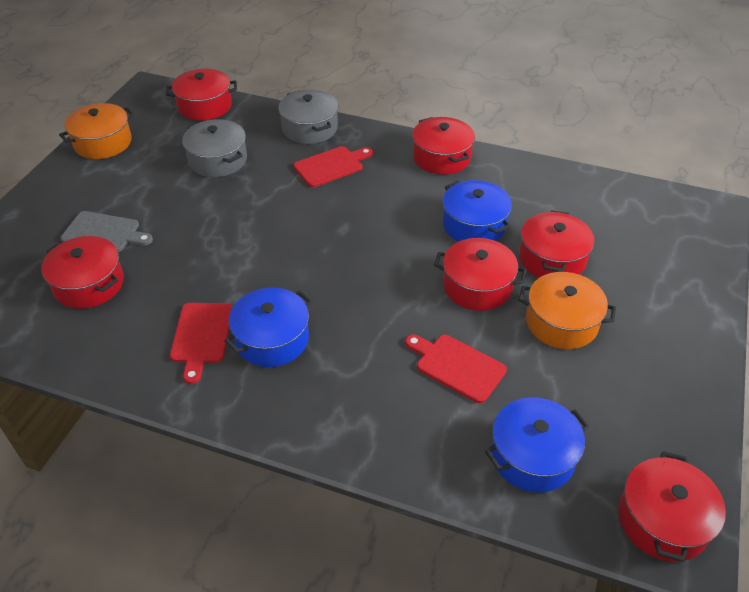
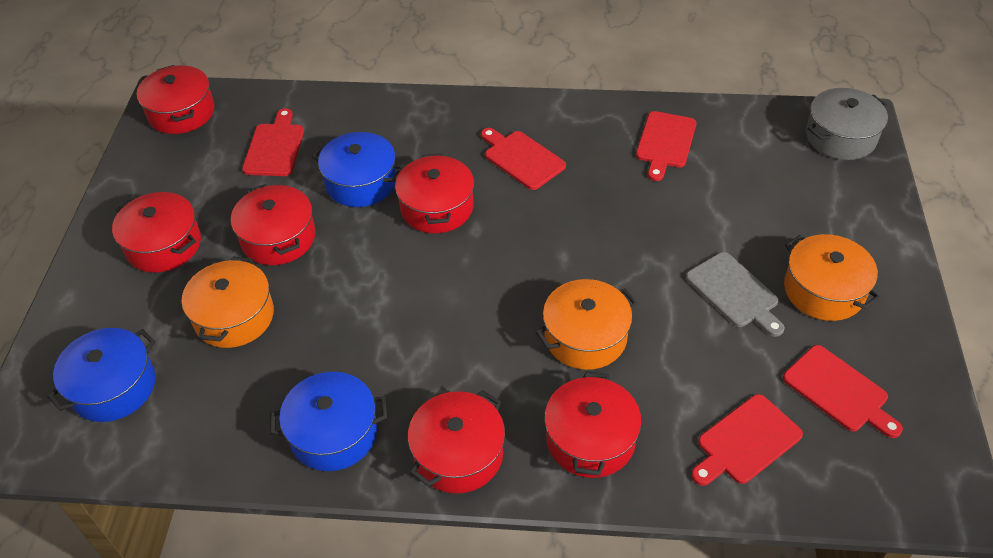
grey pot: 2 -> 1
orange pot: 2 -> 3
red cutting board: 3 -> 5

